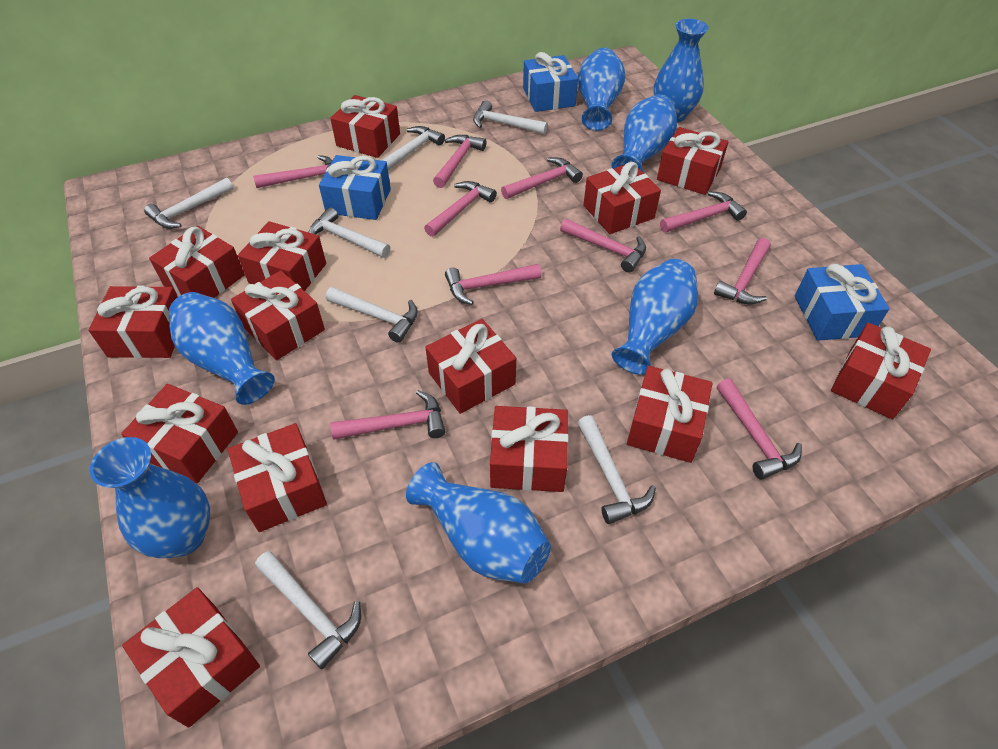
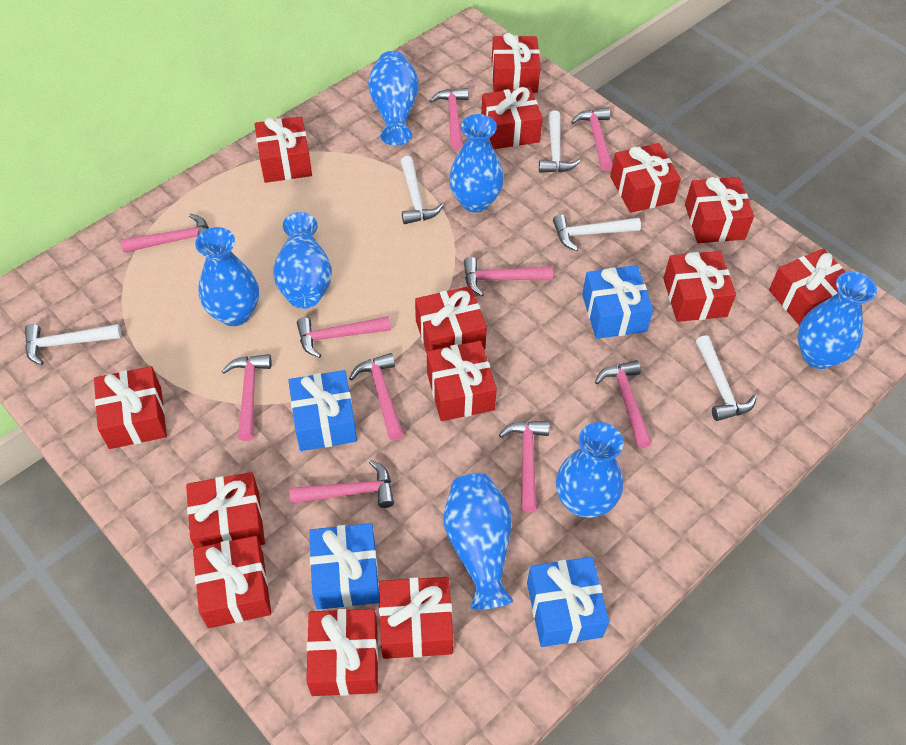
blue gift: 3 -> 4
white hammer: 7 -> 5

